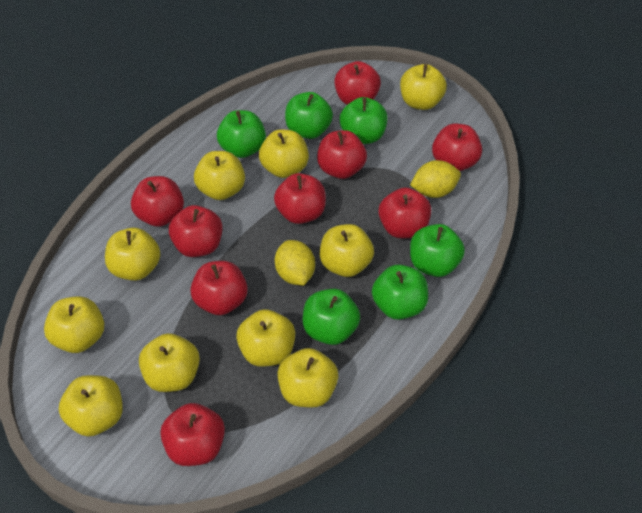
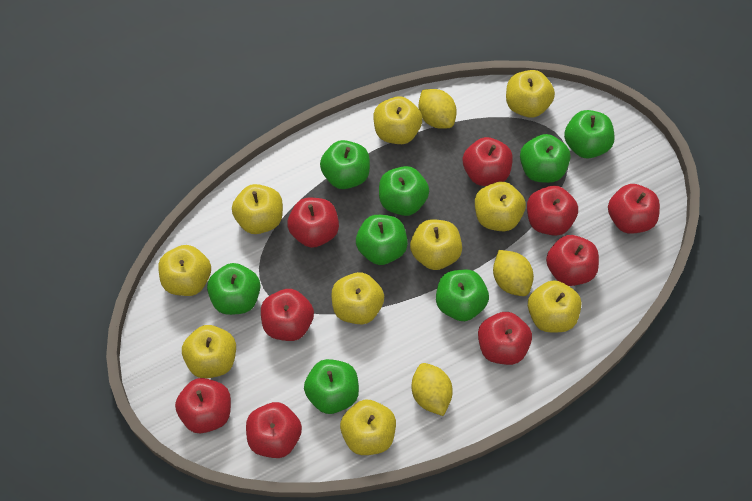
green apple: 6 -> 8
yellow lemon: 2 -> 3

